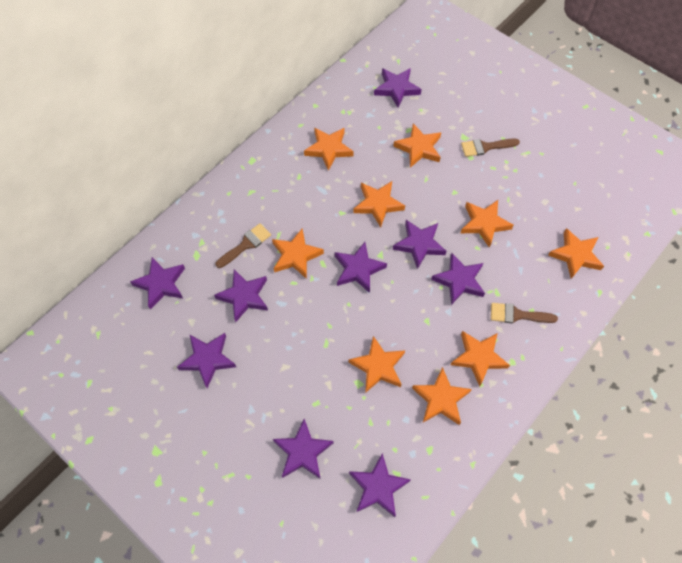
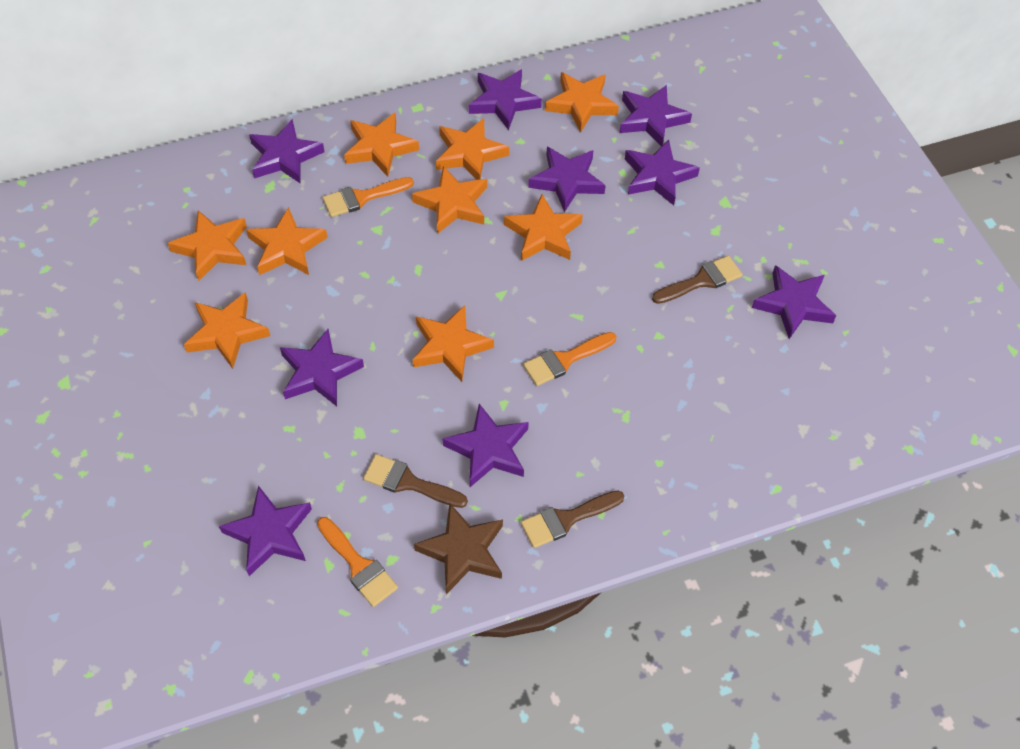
brown star: 0 -> 1
orange brush: 0 -> 3

